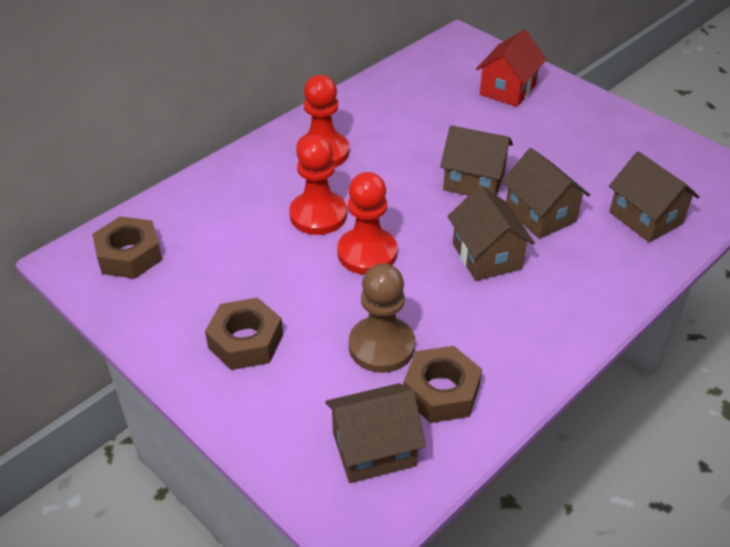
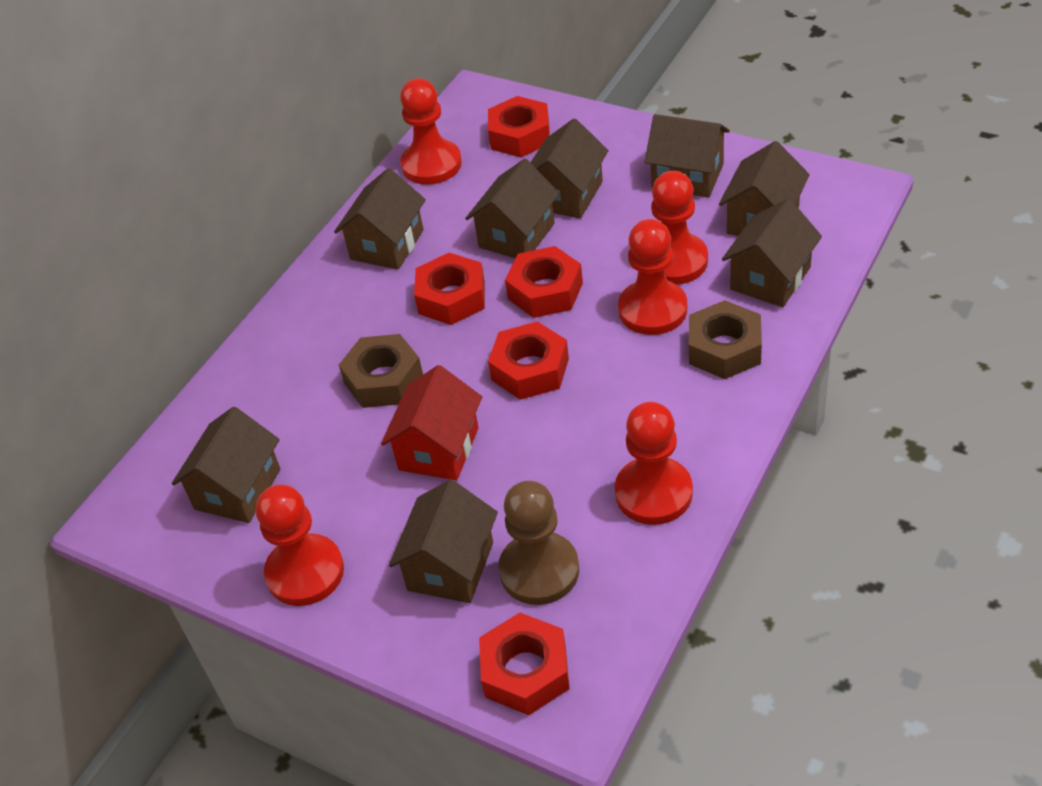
brown house: 5 -> 8
brown nut: 3 -> 2
red nut: 0 -> 5
red pawn: 3 -> 5

